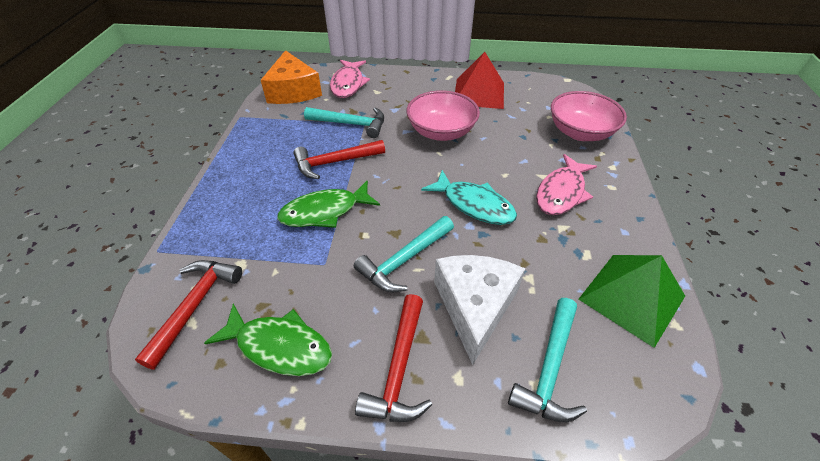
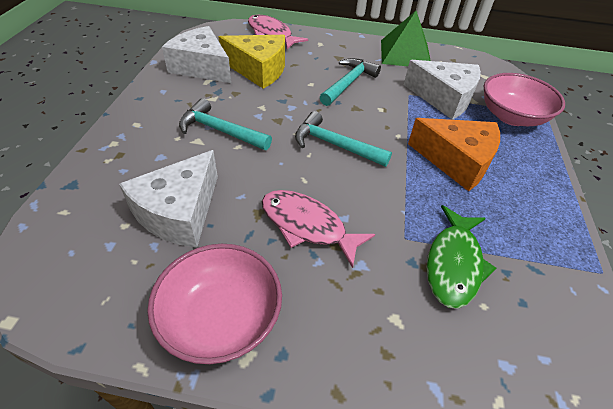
green fish: 2 -> 1
red hammer: 3 -> 0
red pyramid: 1 -> 0
turquoise fish: 1 -> 0
white cheese: 1 -> 3
yellow cheese: 0 -> 1

